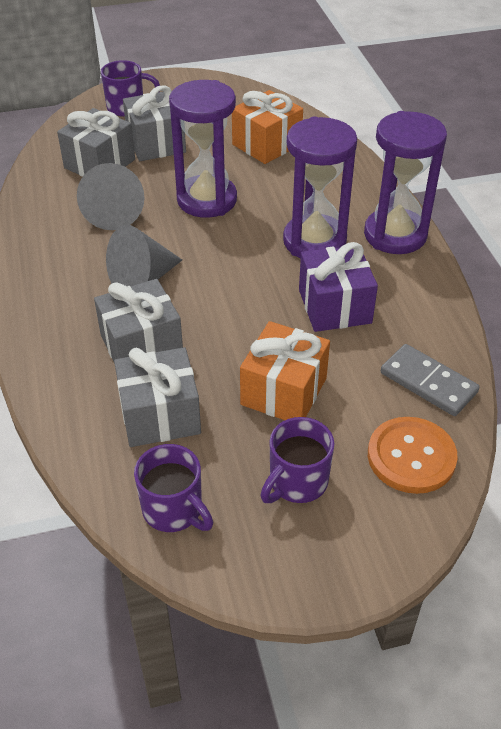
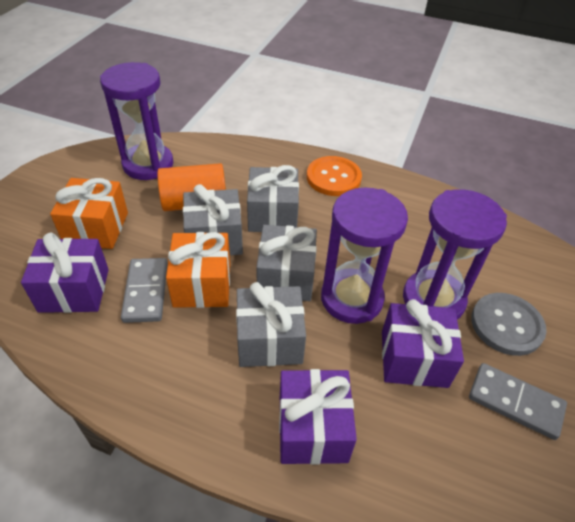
grey button: 0 -> 1
grey cone: 2 -> 0
grey domino: 1 -> 2
orange cylinder: 0 -> 1
purple gift: 1 -> 3
purple mug: 3 -> 0

